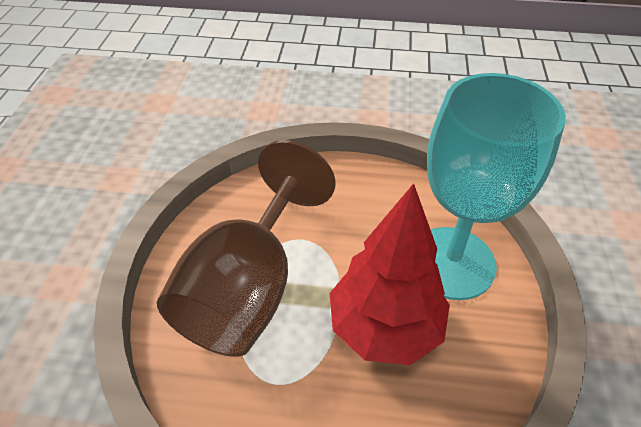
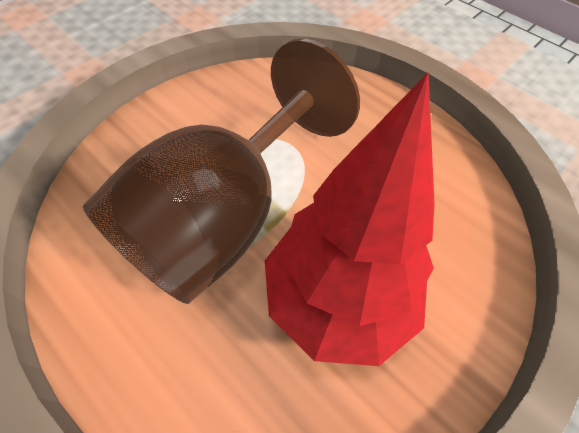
turquoise goblet: 1 -> 0

